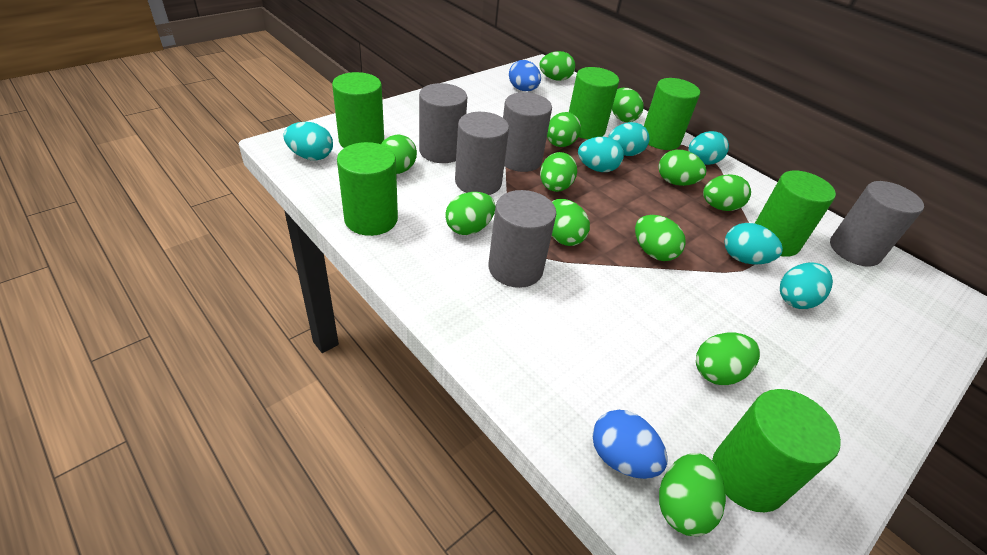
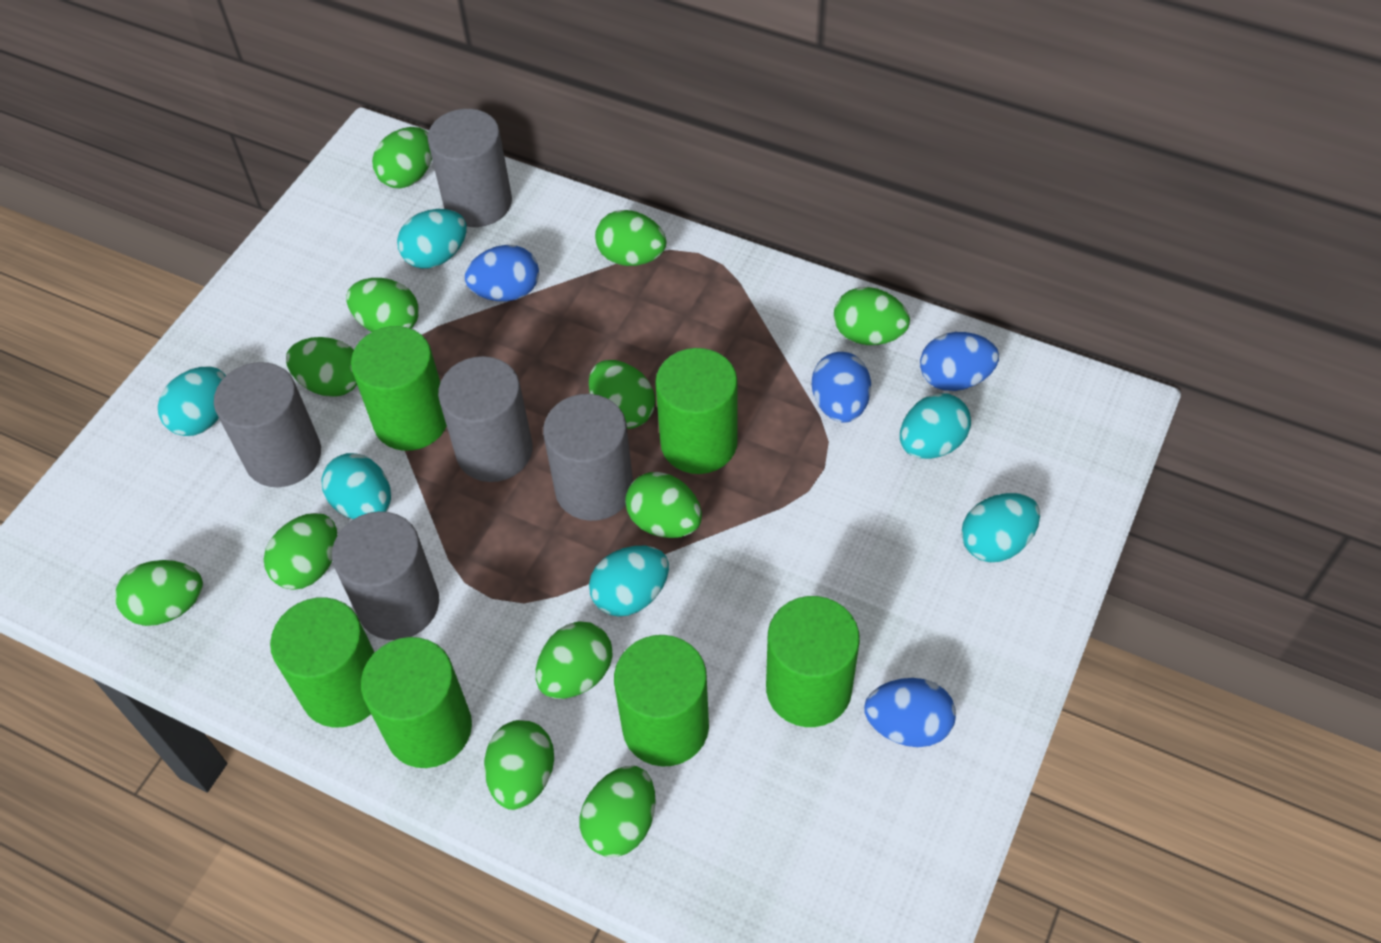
blue egg: 2 -> 4

